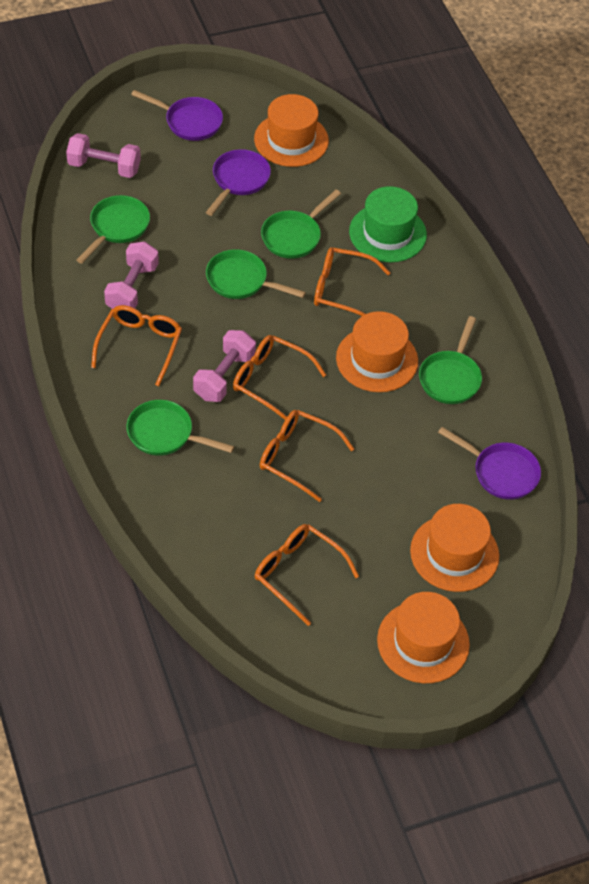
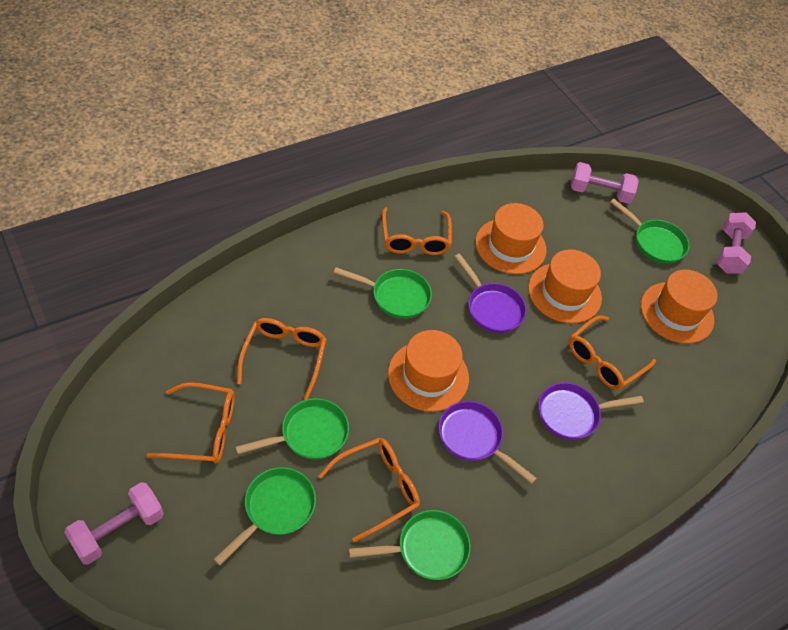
green hat: 1 -> 0

